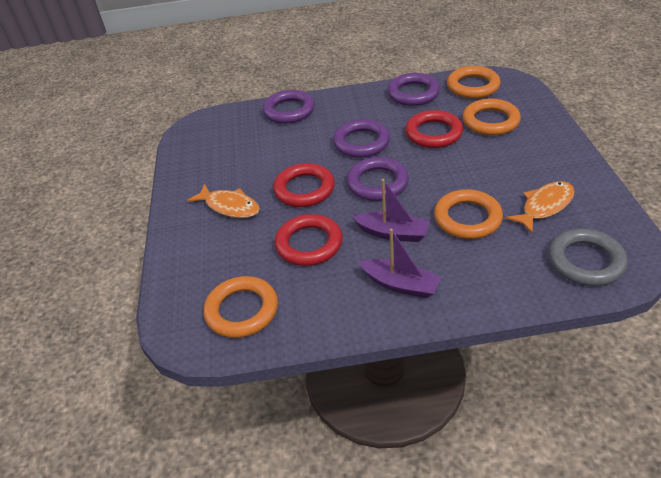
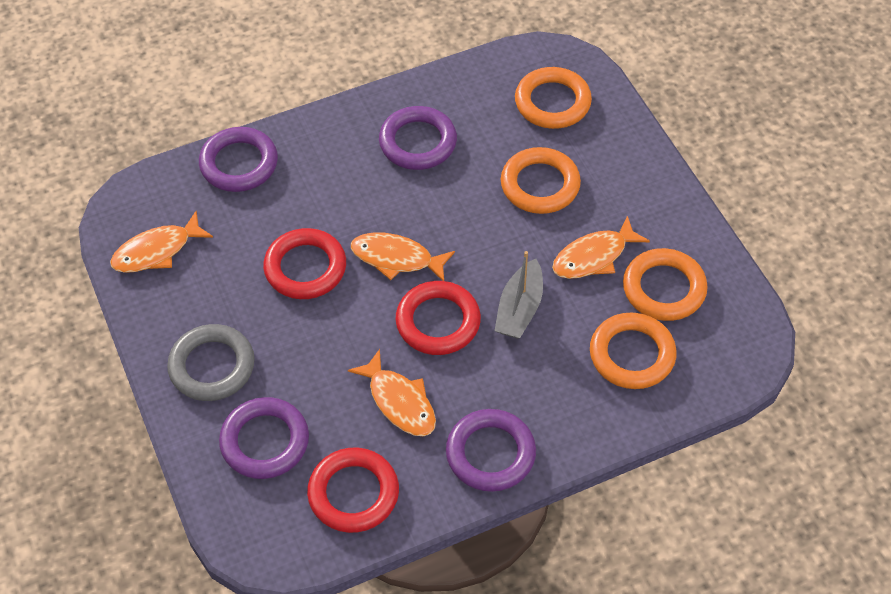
grey boat: 0 -> 1
orange fish: 2 -> 4
purple boat: 2 -> 0

